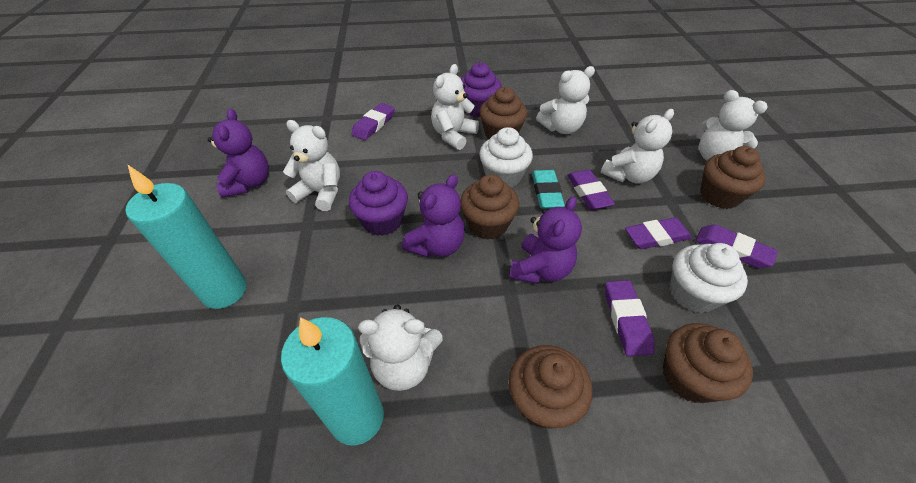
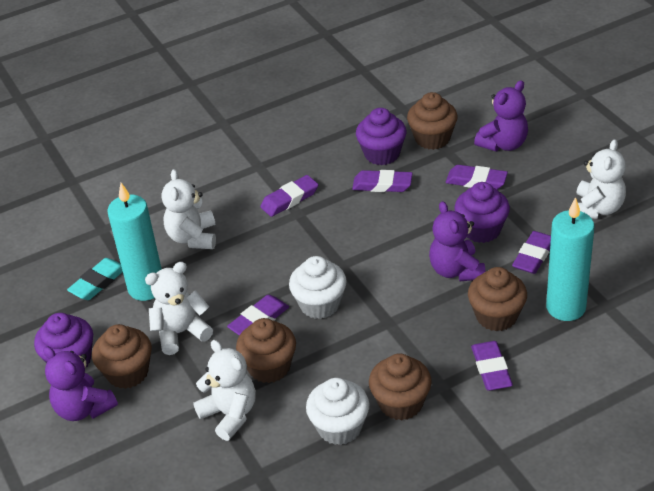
purple cupcake: 2 -> 3
purple eraser: 5 -> 6
white teddy bear: 6 -> 4

